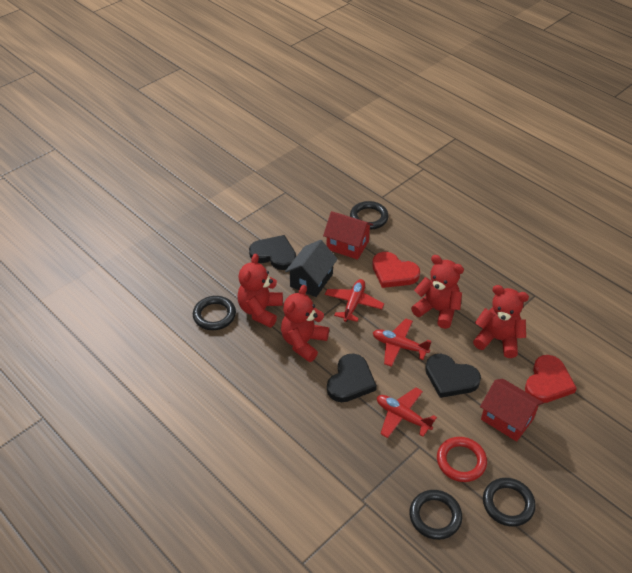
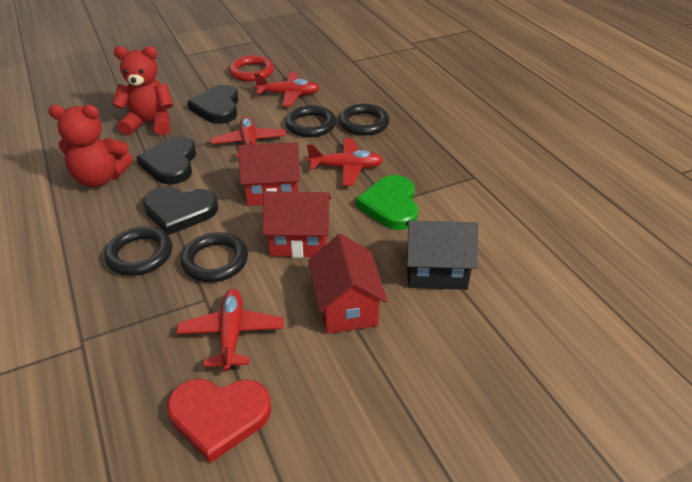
green heart: 0 -> 1
red heart: 2 -> 1
red house: 2 -> 3
red plane: 3 -> 4
red teddy bear: 4 -> 2

